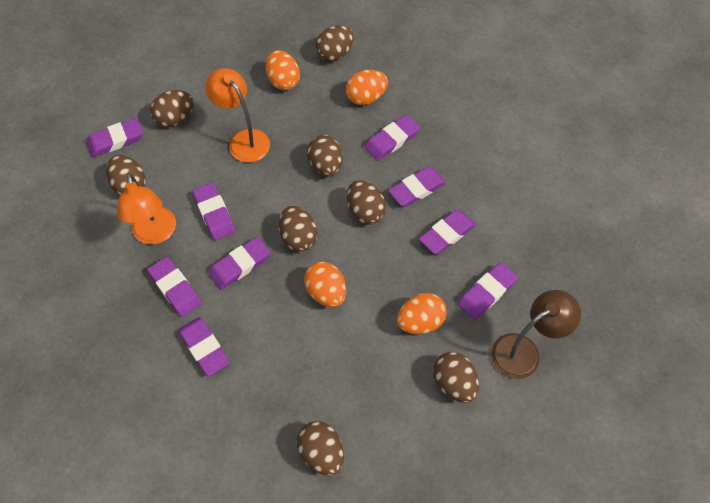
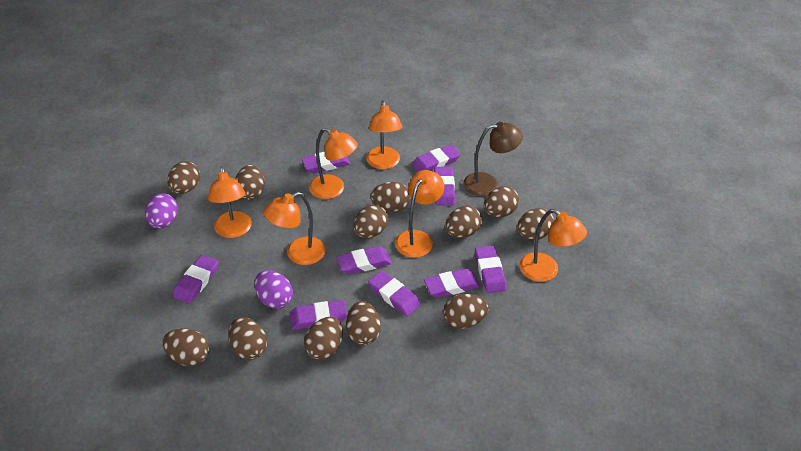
brown egg: 8 -> 12
orange egg: 4 -> 0
orange lamp: 2 -> 6
purple egg: 0 -> 2

